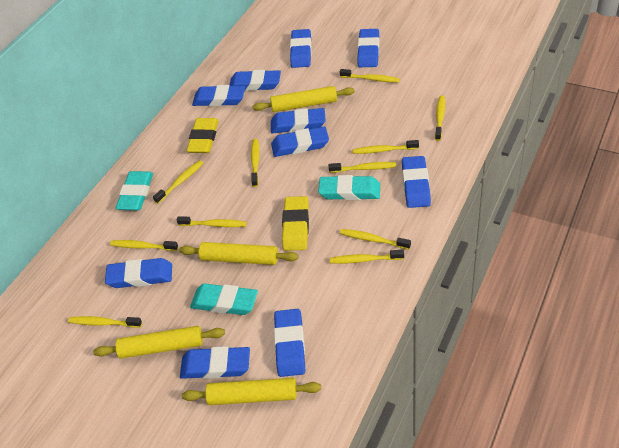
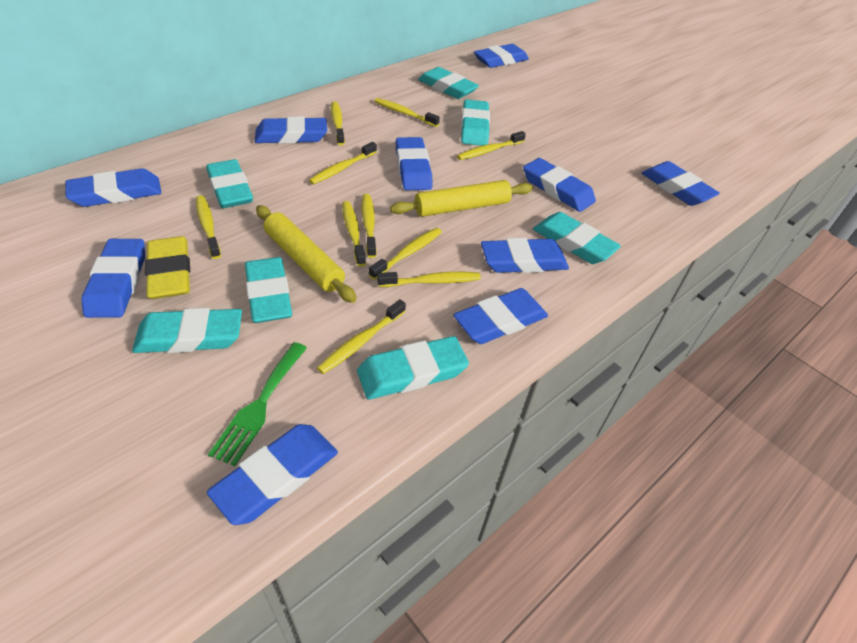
green fork: 0 -> 1
turquoise eraser: 3 -> 7
yellow eraser: 2 -> 1
yellow rolling pin: 4 -> 2
yellow toothbrush: 11 -> 10

